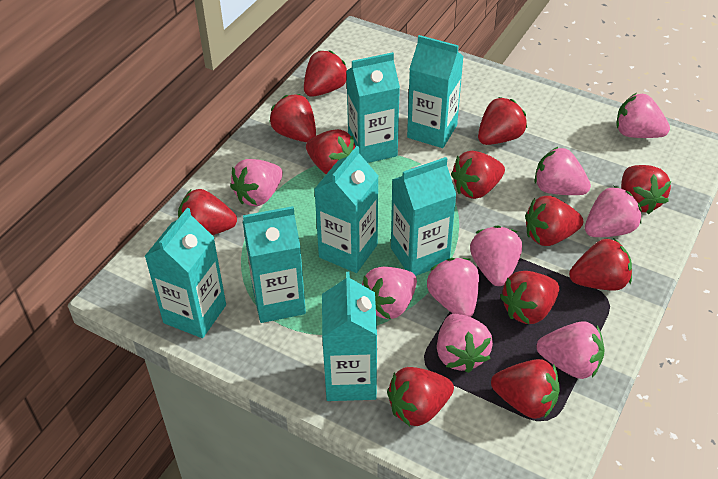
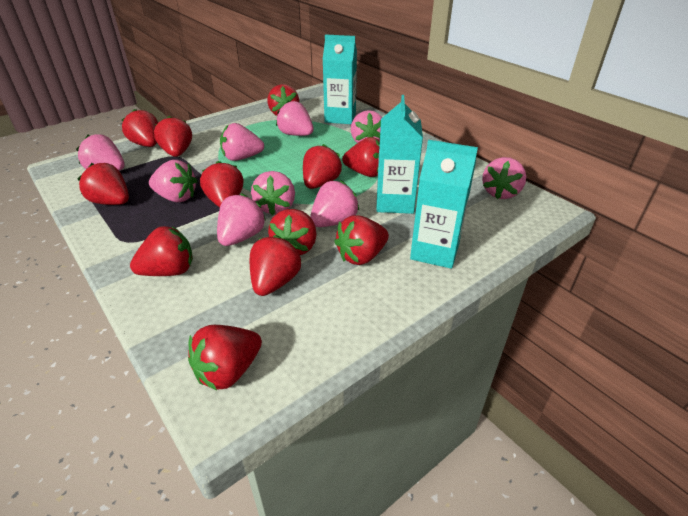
turquoise carton: 7 -> 3

